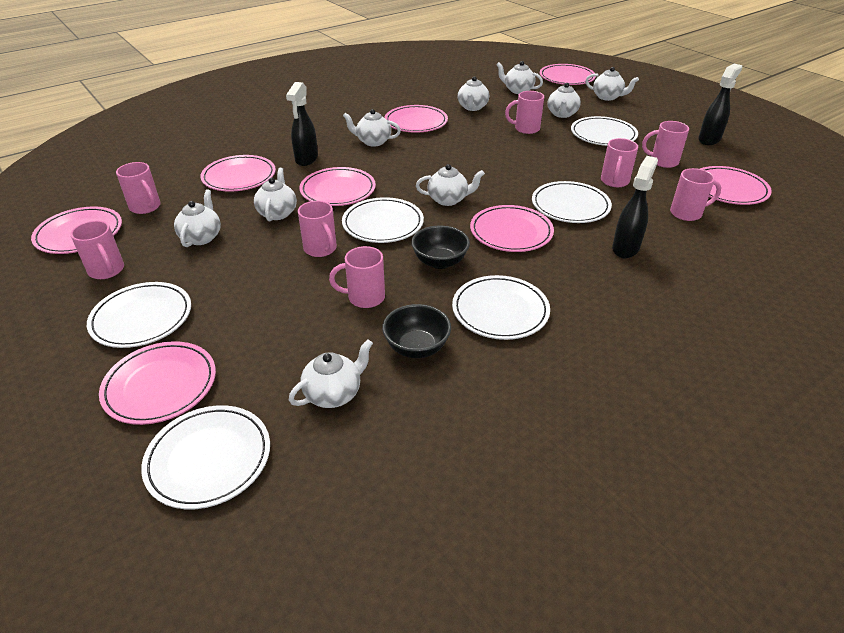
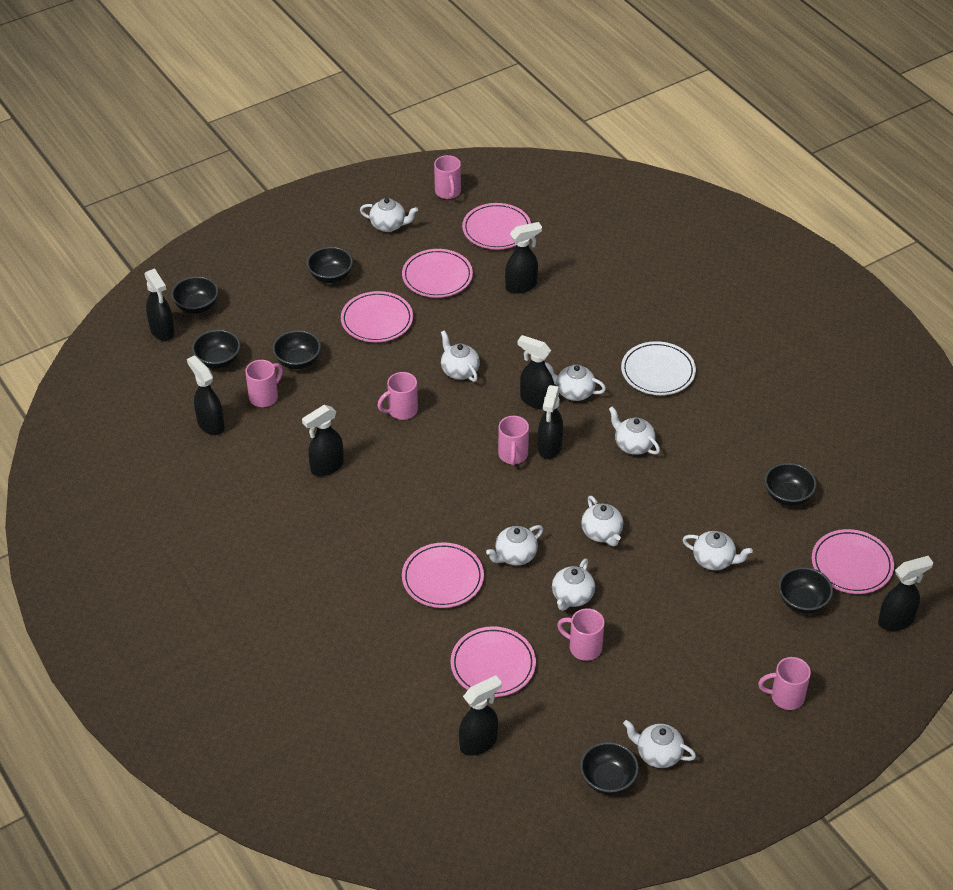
black bowl: 2 -> 7
black spray bottle: 3 -> 8
pink mug: 8 -> 6
pink plate: 8 -> 6
white plate: 6 -> 1

